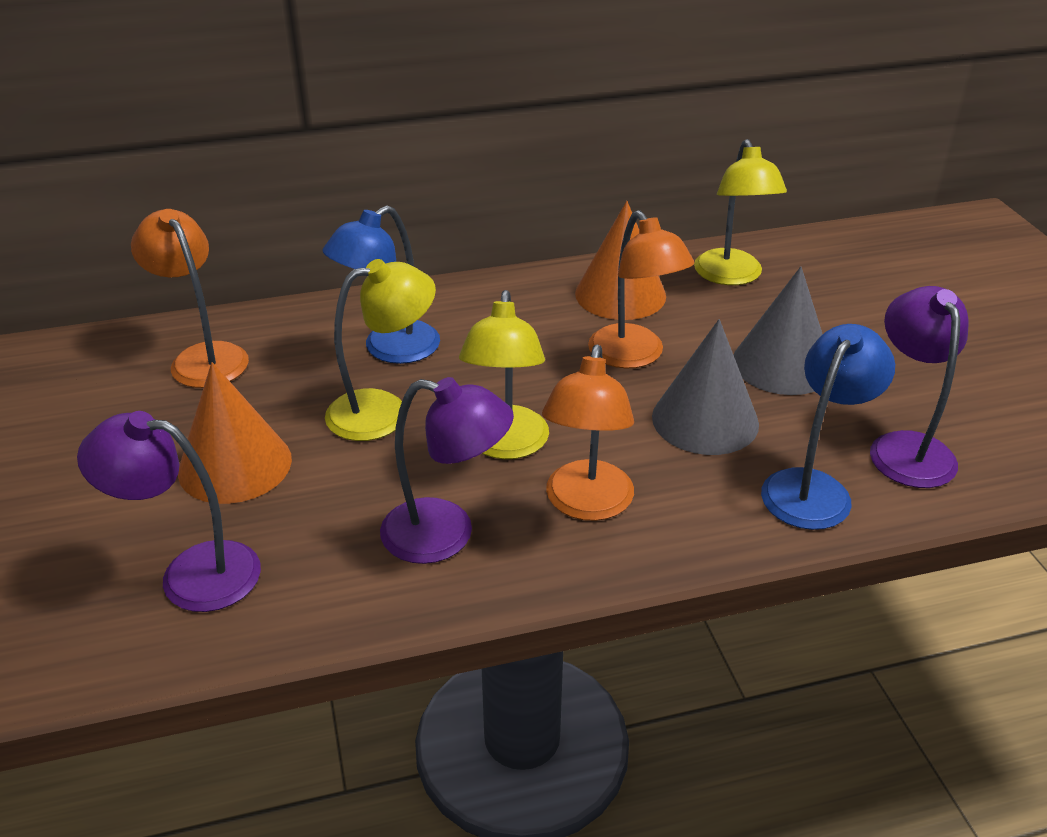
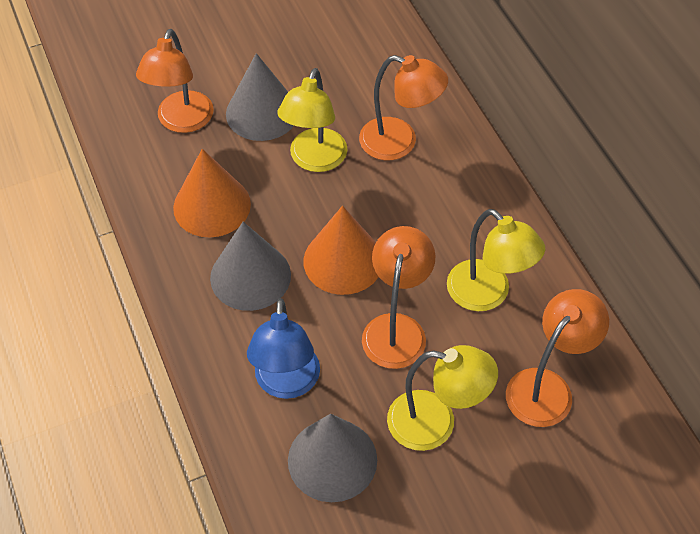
blue lamp: 2 -> 1
grey cone: 2 -> 3
orange lamp: 3 -> 4
purple lamp: 3 -> 0

